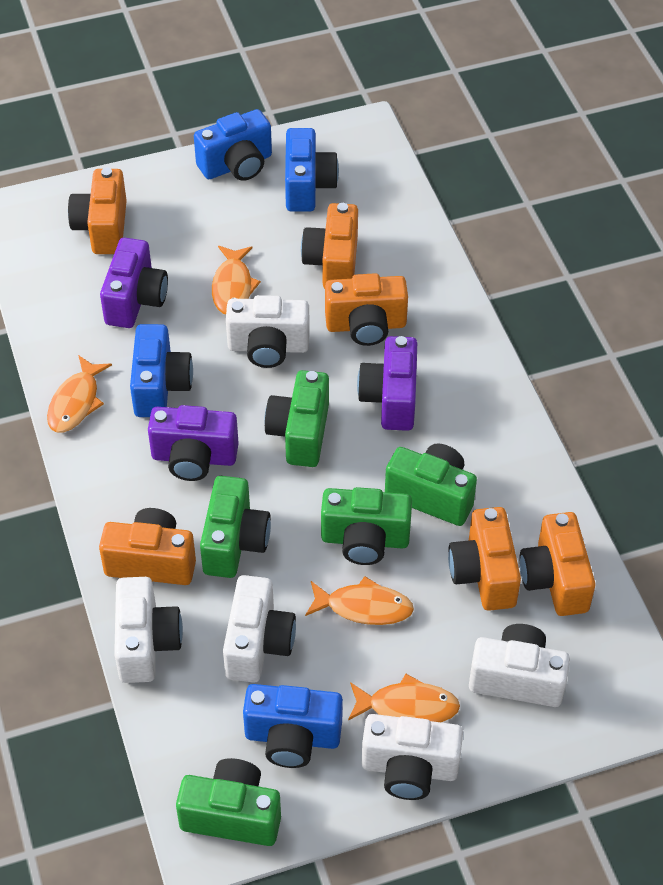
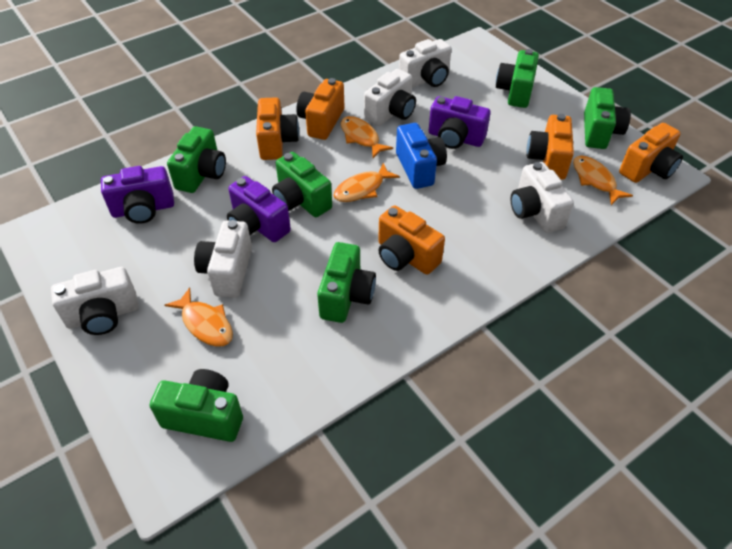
blue camera: 4 -> 1
green camera: 5 -> 6
orange camera: 6 -> 5

